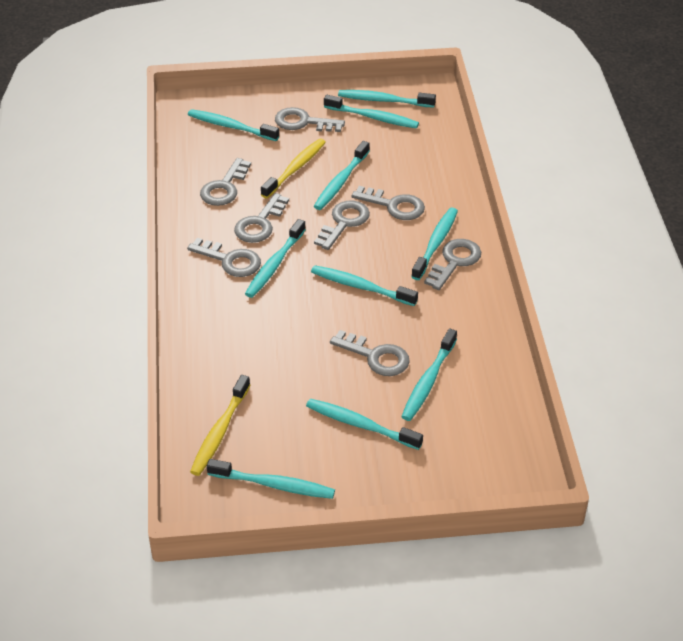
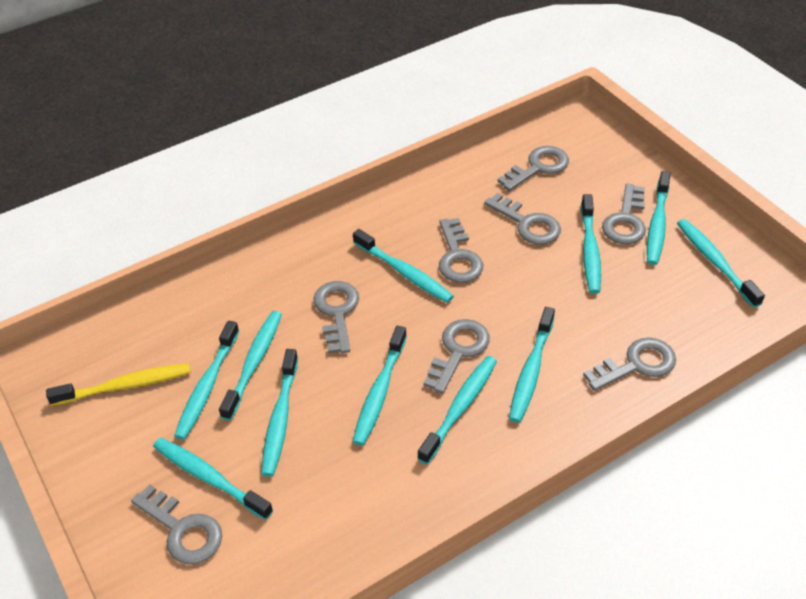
turquoise toothbrush: 10 -> 11
yellow toothbrush: 2 -> 1

